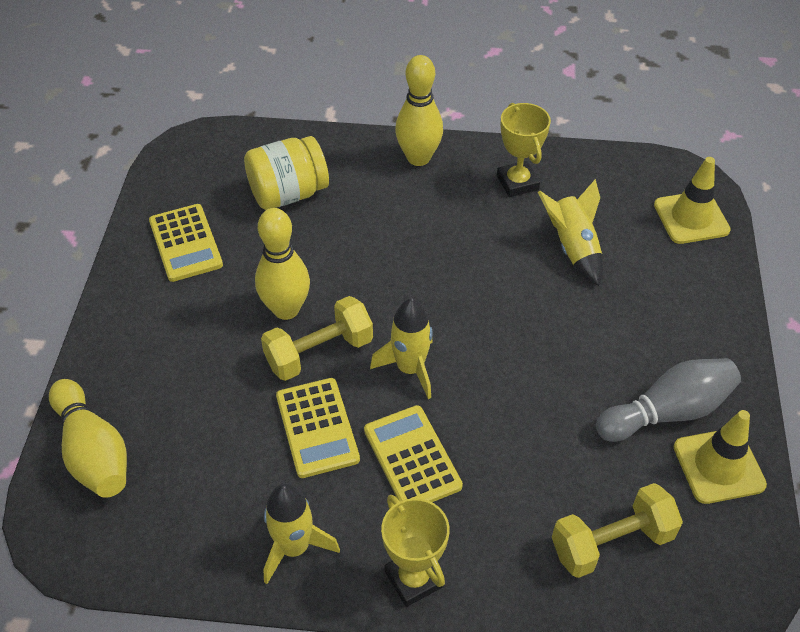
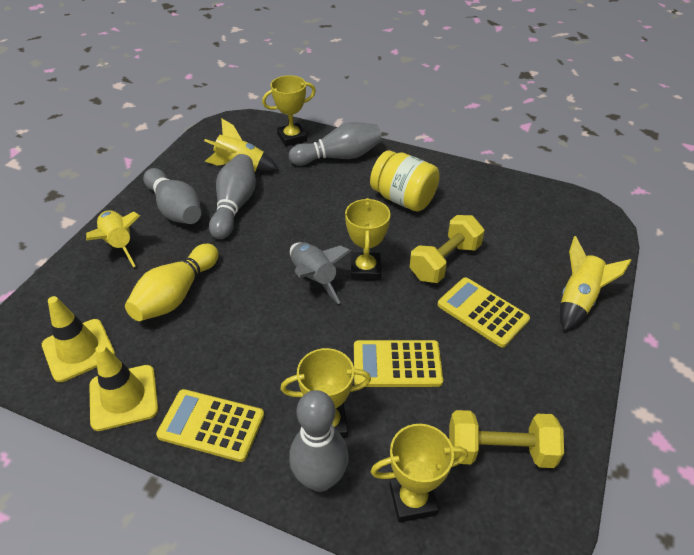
grey bowling pin: 1 -> 4
grey rocket: 0 -> 1
yellow bowling pin: 3 -> 1
yellow trophy: 2 -> 4

